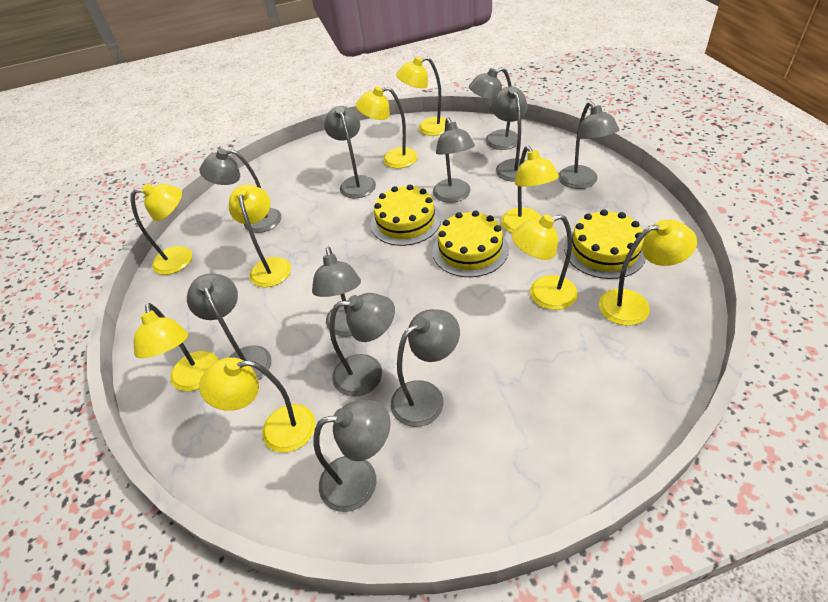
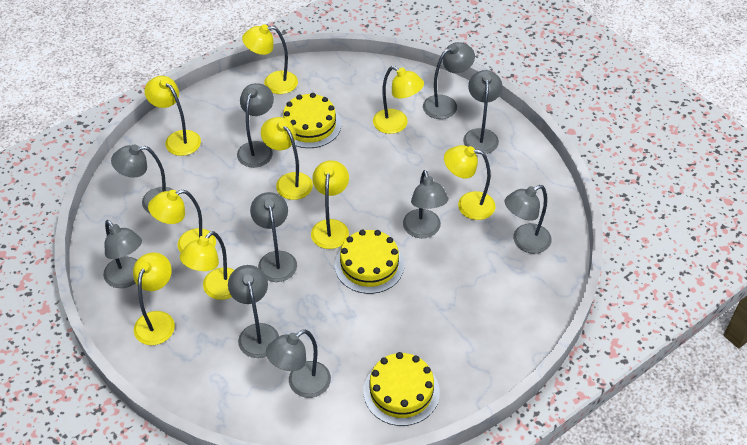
grey lamp: 11 -> 10

